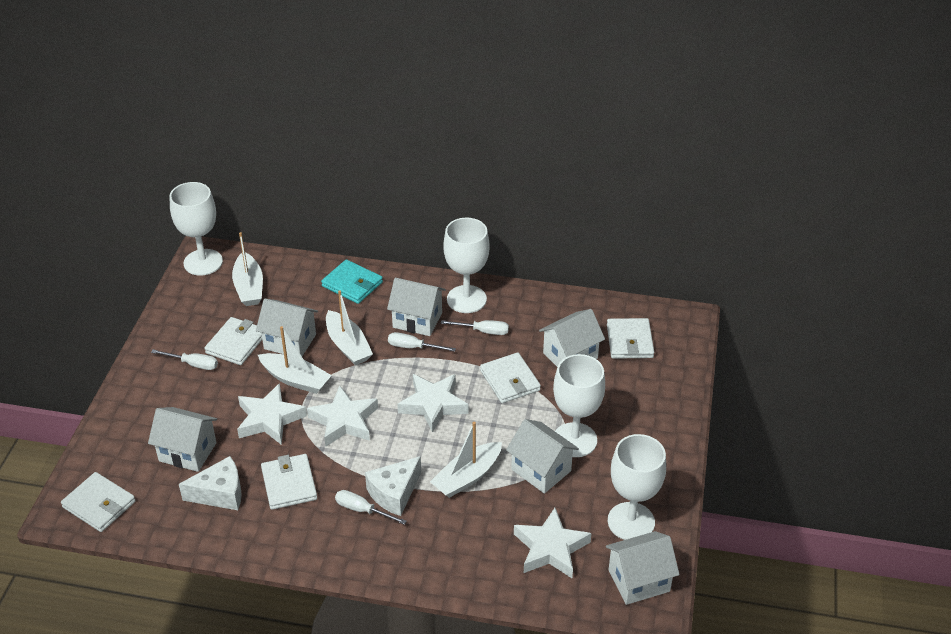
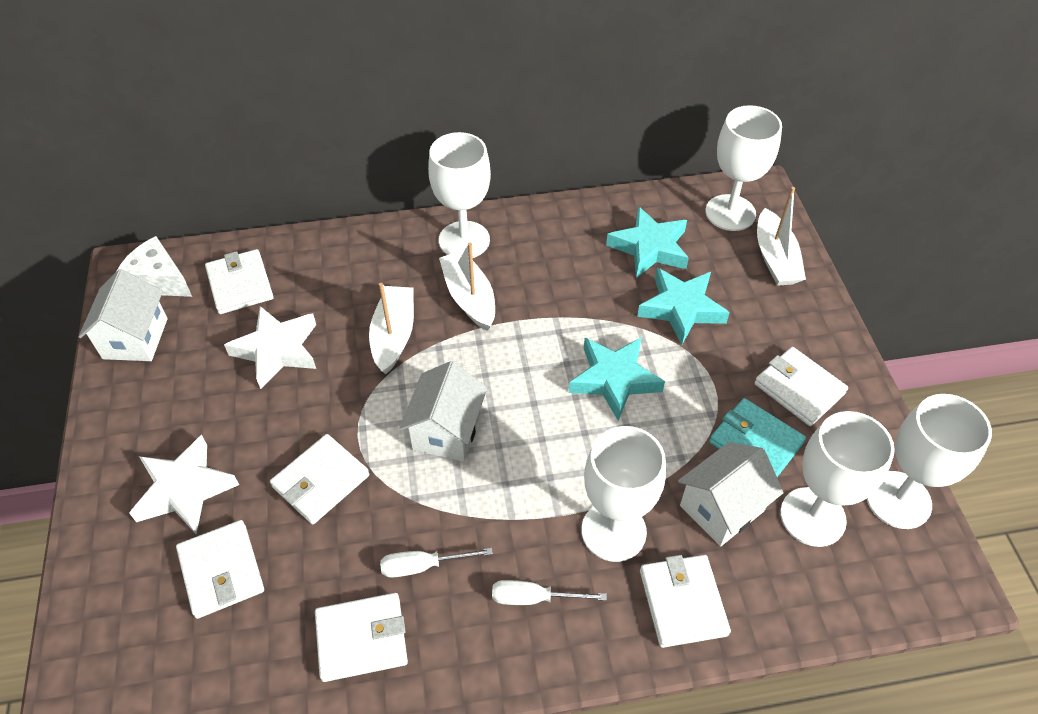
turquoise star: 0 -> 3
white boat: 4 -> 3
white cheese: 2 -> 1
white goblet: 4 -> 5
white house: 6 -> 3
white screwdriver: 4 -> 2
white star: 4 -> 2
white wallet: 5 -> 6

